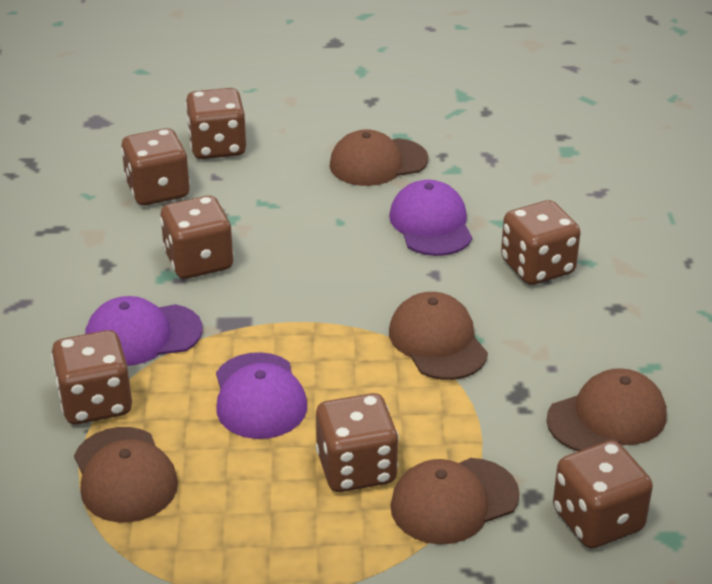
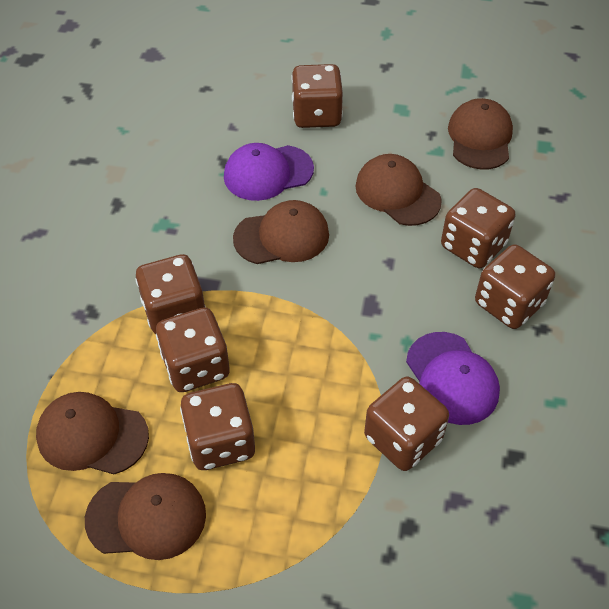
purple cap: 3 -> 2

